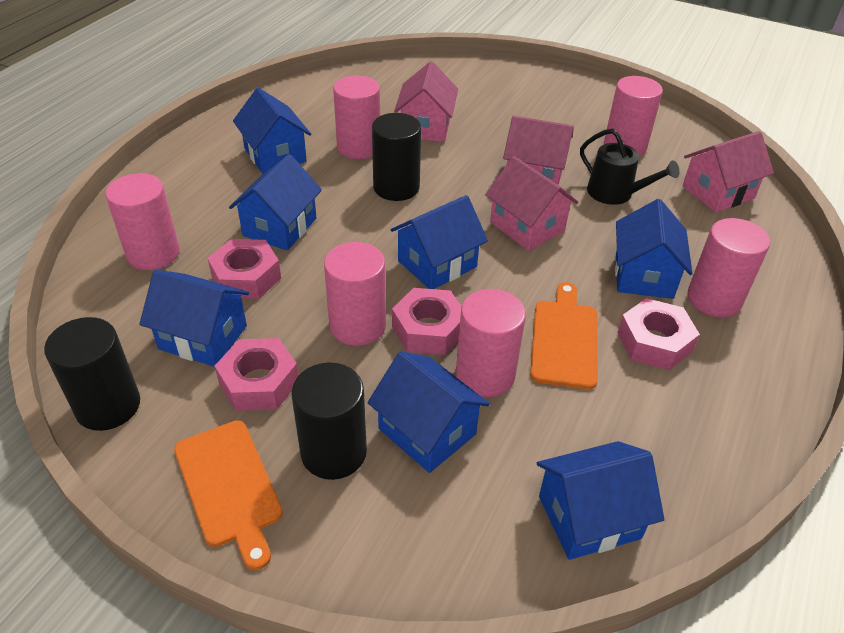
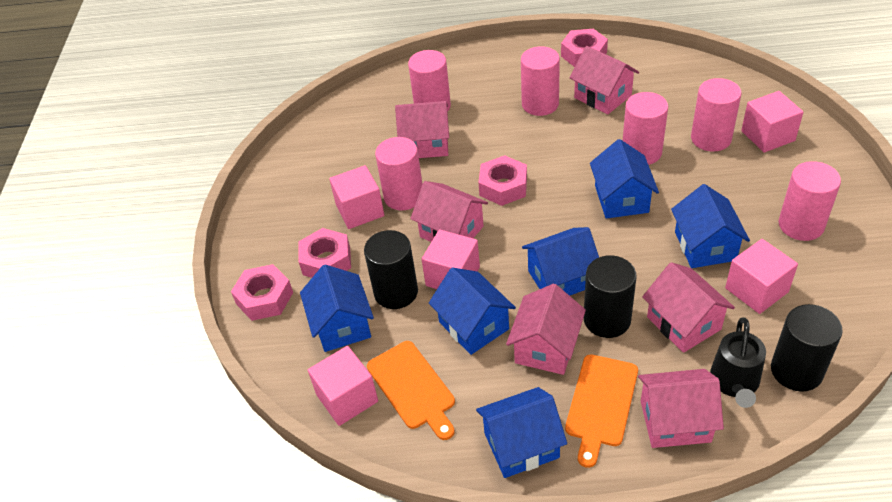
blue house: 7 -> 6
pink cube: 0 -> 5
pink house: 4 -> 6

